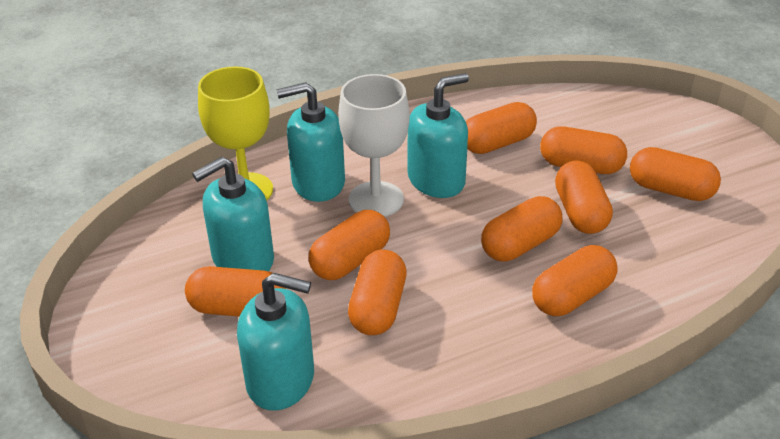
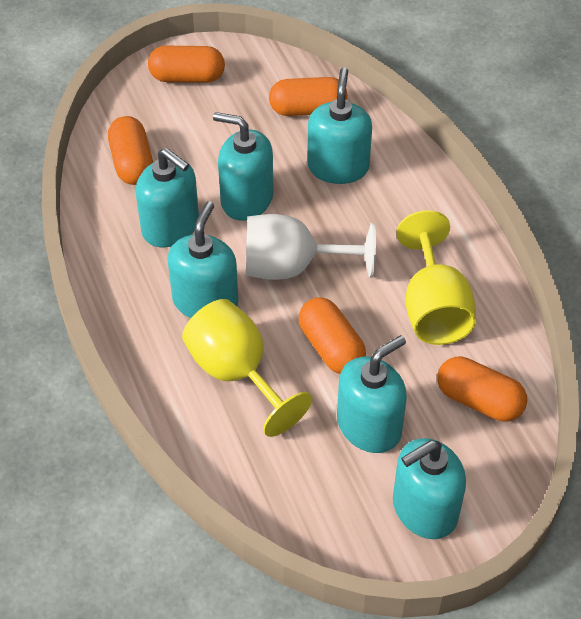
orange capsule: 9 -> 5
turquoise soap dispenser: 4 -> 6
yellow goblet: 1 -> 2

